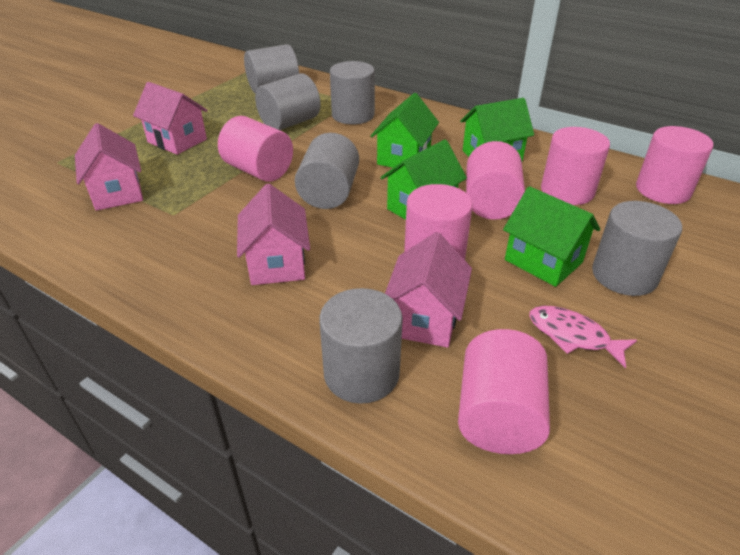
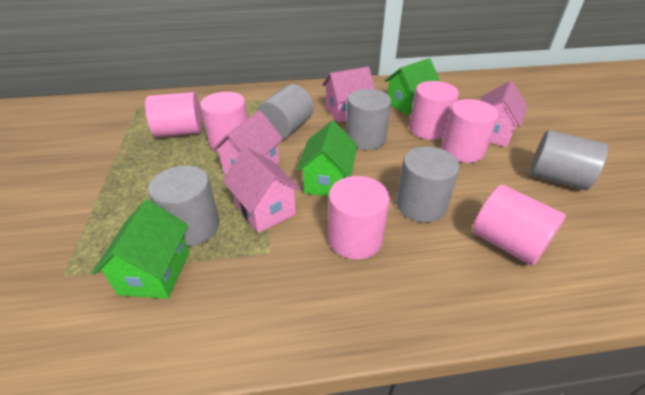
green house: 4 -> 3
grey cylinder: 6 -> 5
pink fish: 1 -> 0

